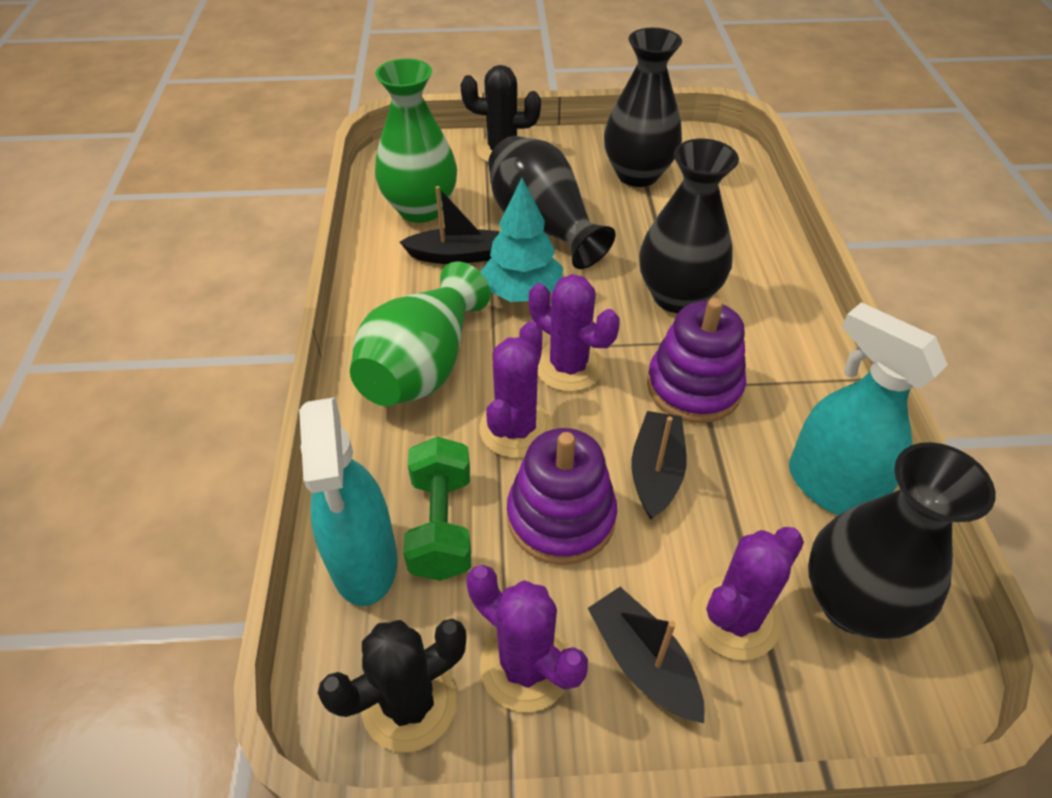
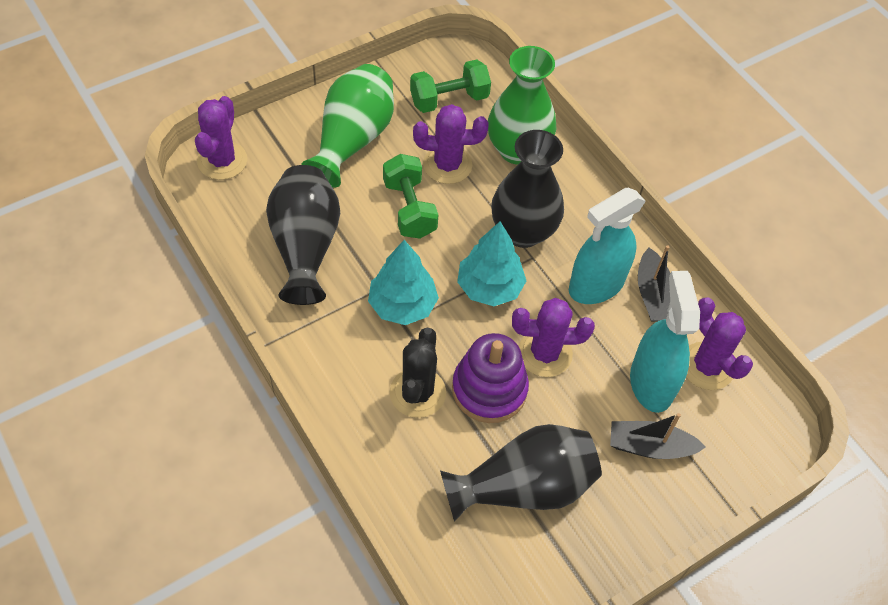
black boat: 3 -> 2
black cactus: 2 -> 1
black vase: 4 -> 3
green dumbbell: 1 -> 2
purple stacking toy: 2 -> 1
turquoise tree: 1 -> 2

